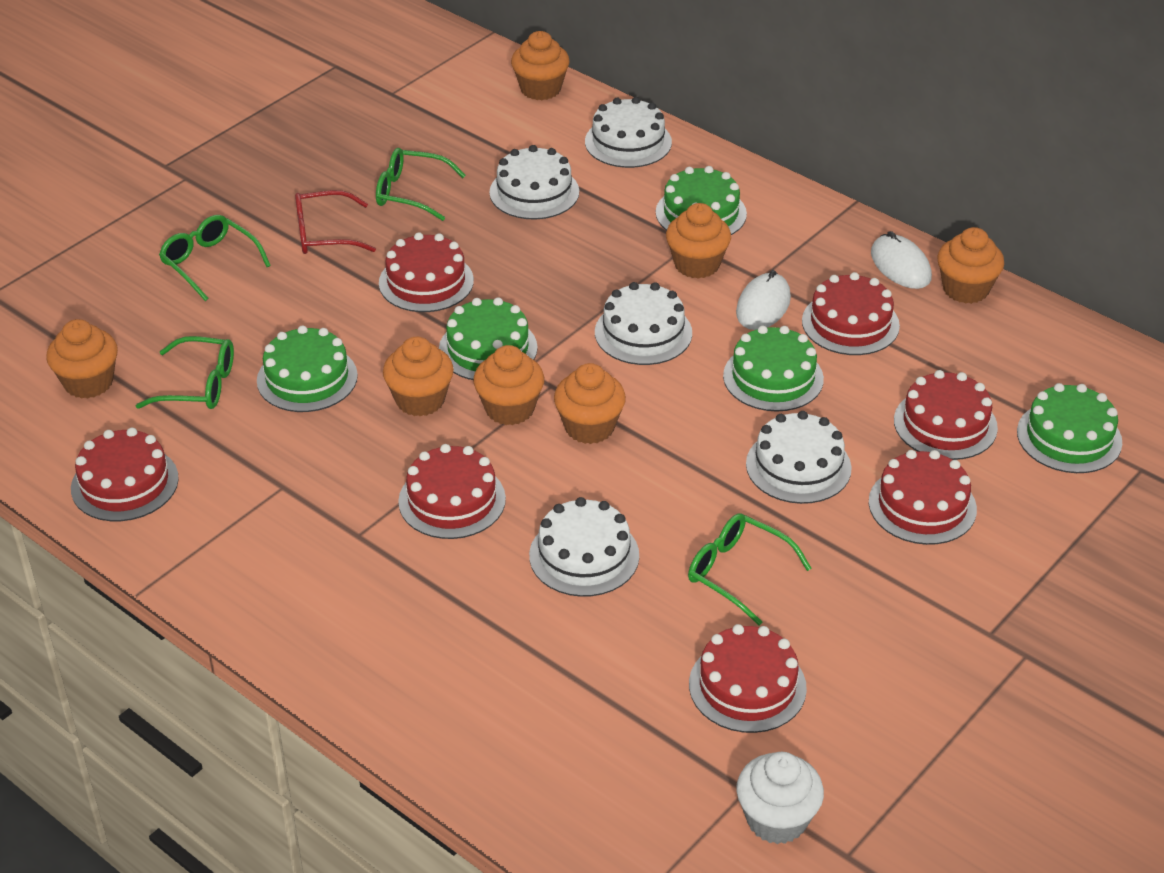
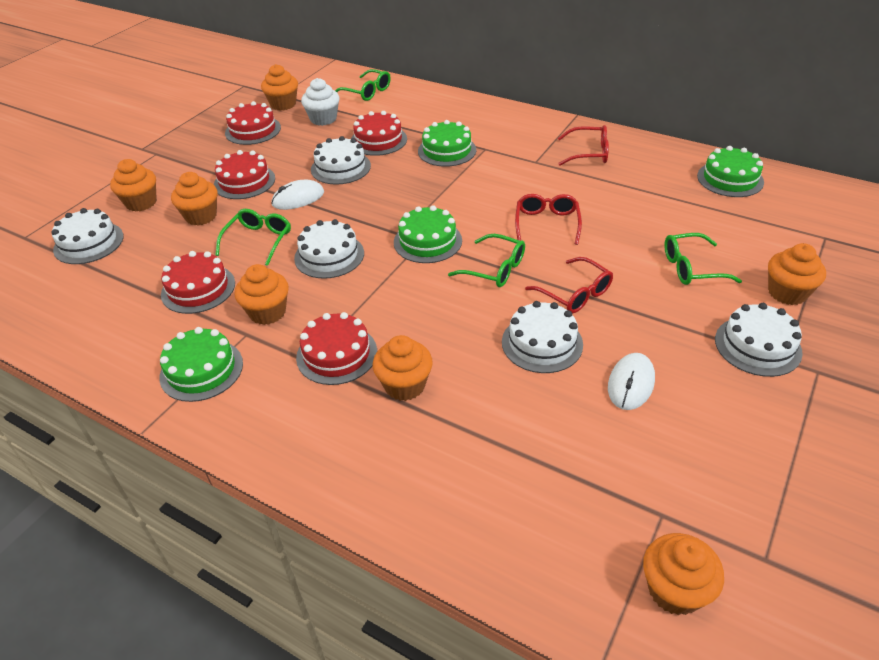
green cake: 5 -> 4
red cake: 7 -> 5
red glasses: 1 -> 3

